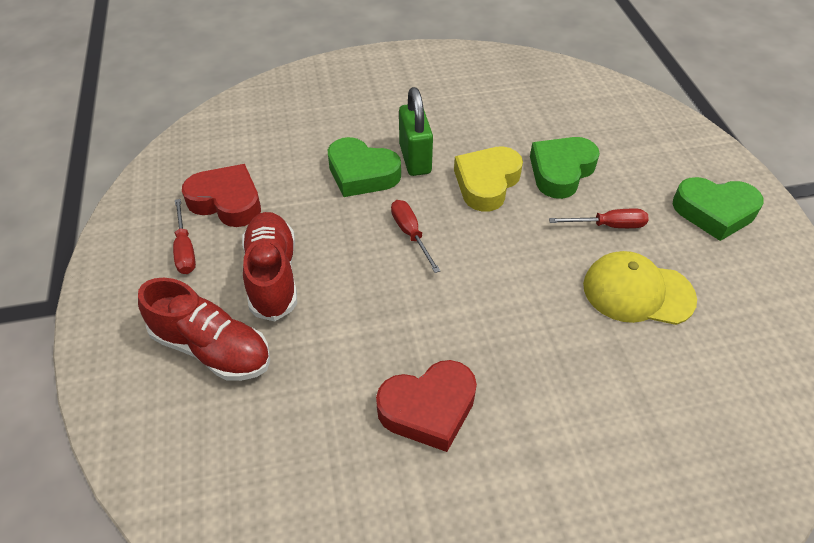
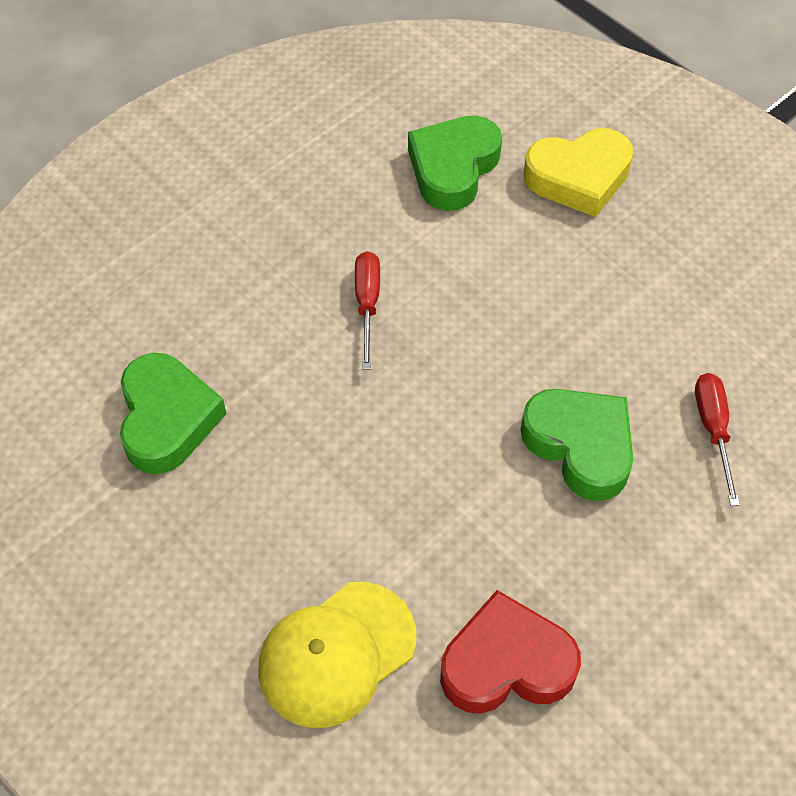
green padlock: 1 -> 0
red heart: 2 -> 1
red screwdriver: 3 -> 2
red shoe: 2 -> 0

